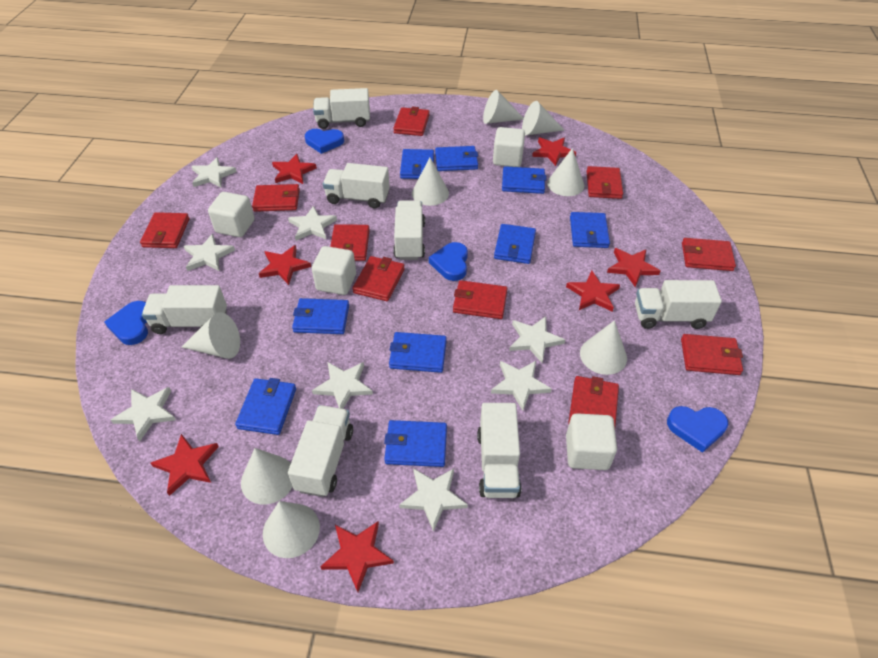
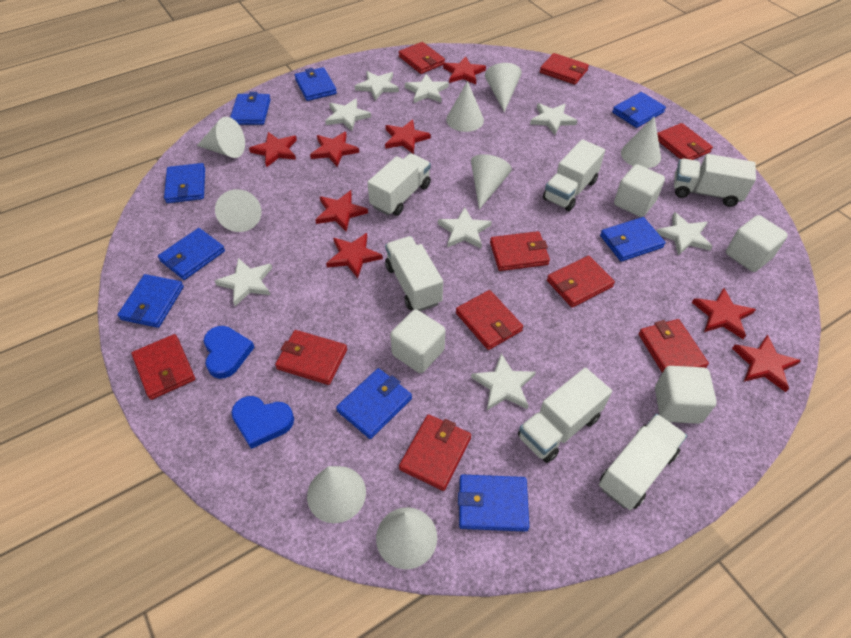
blue heart: 4 -> 2
red star: 7 -> 8
white truck: 7 -> 6

